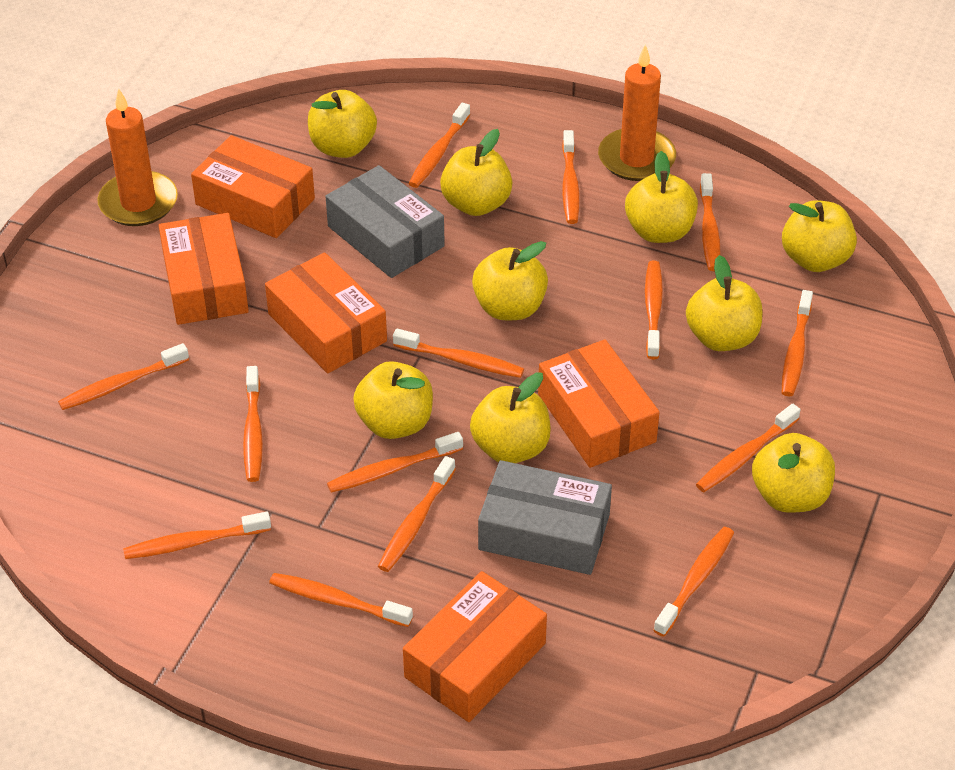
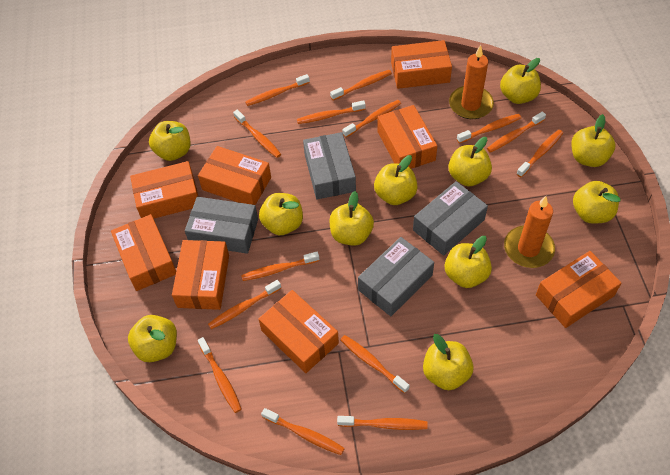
grey box: 2 -> 4
orange box: 5 -> 8
yellow apple: 9 -> 11

